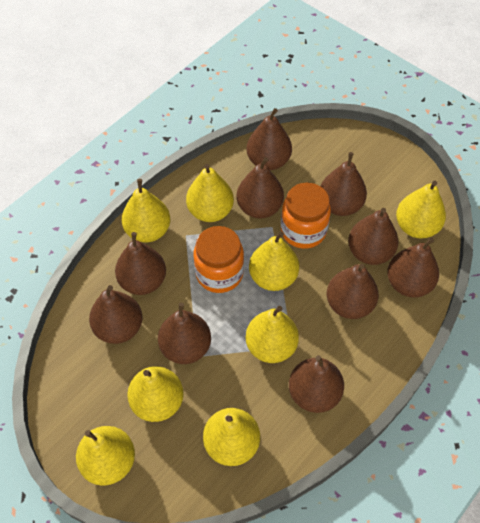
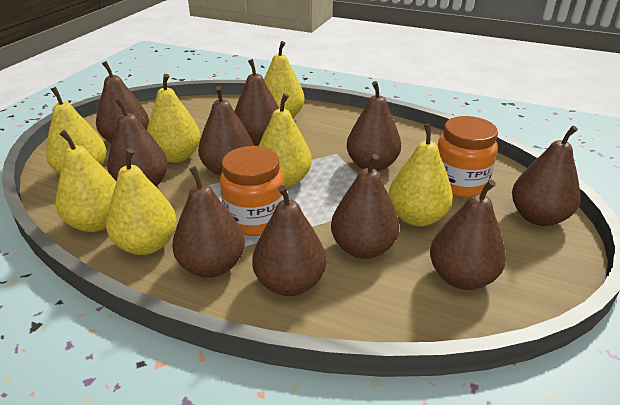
yellow pear: 8 -> 7

